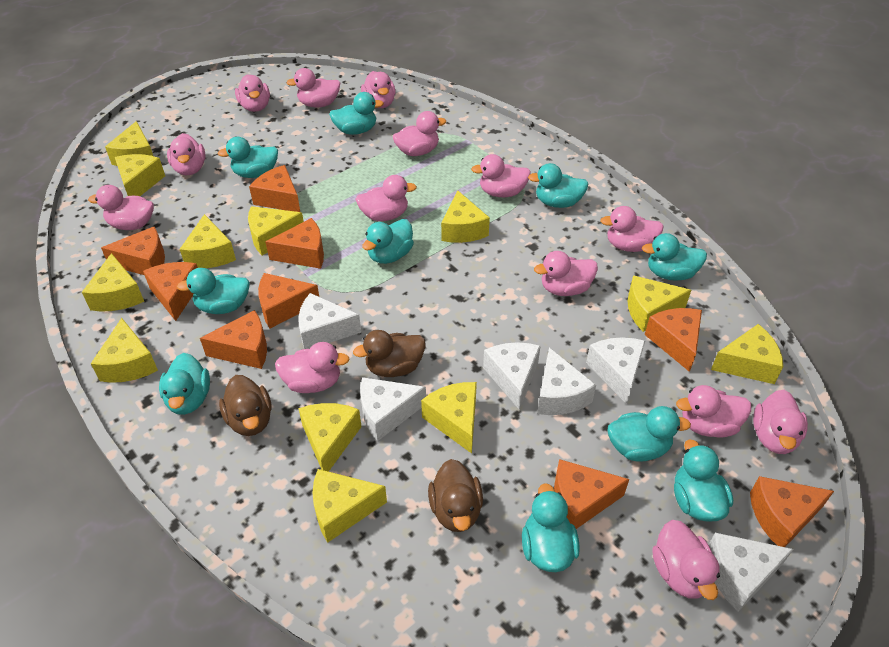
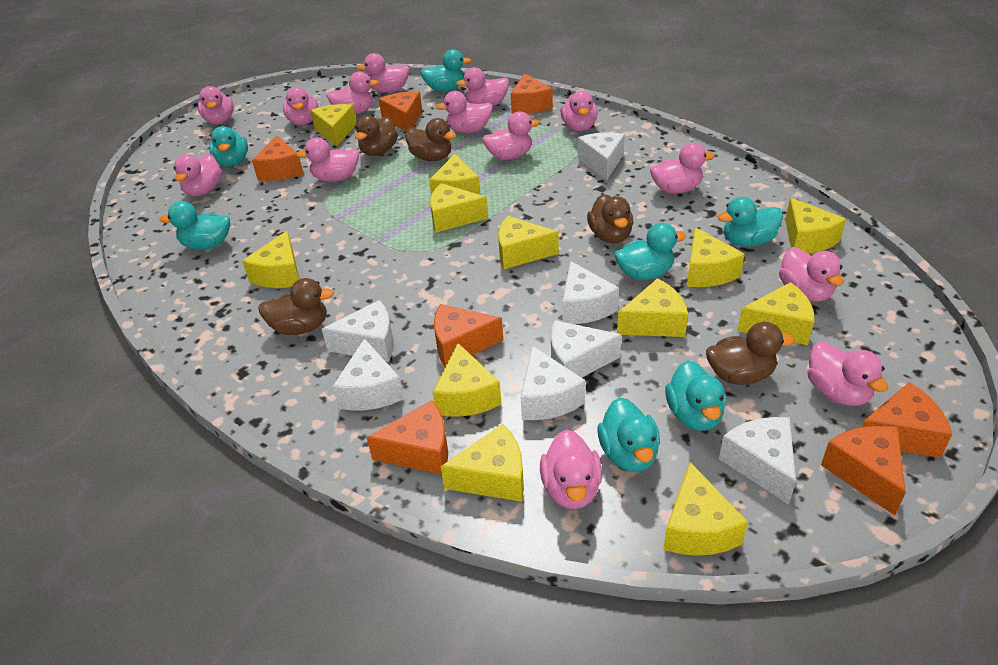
brown duck: 3 -> 5
orange cheese: 9 -> 7
turquoise duck: 10 -> 7
white cheese: 6 -> 7

